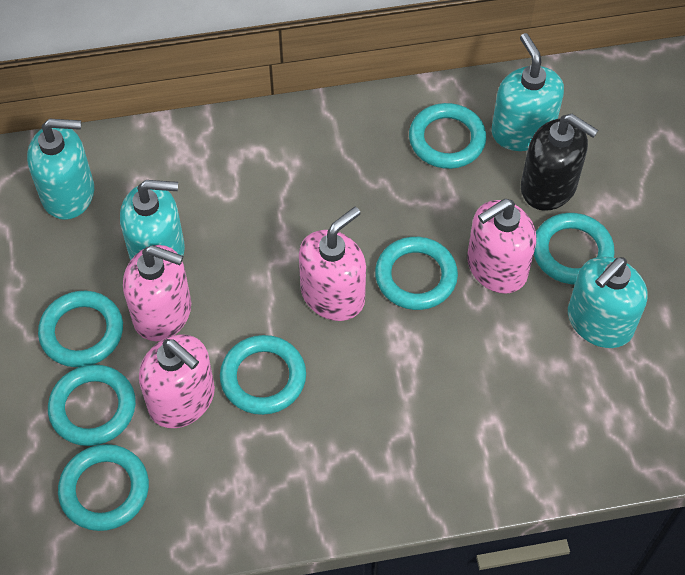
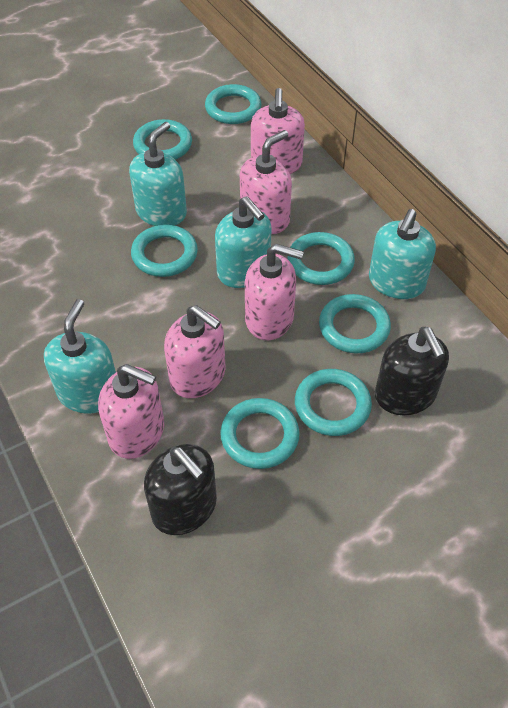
black soap dispenser: 1 -> 2
pink soap dispenser: 4 -> 5

